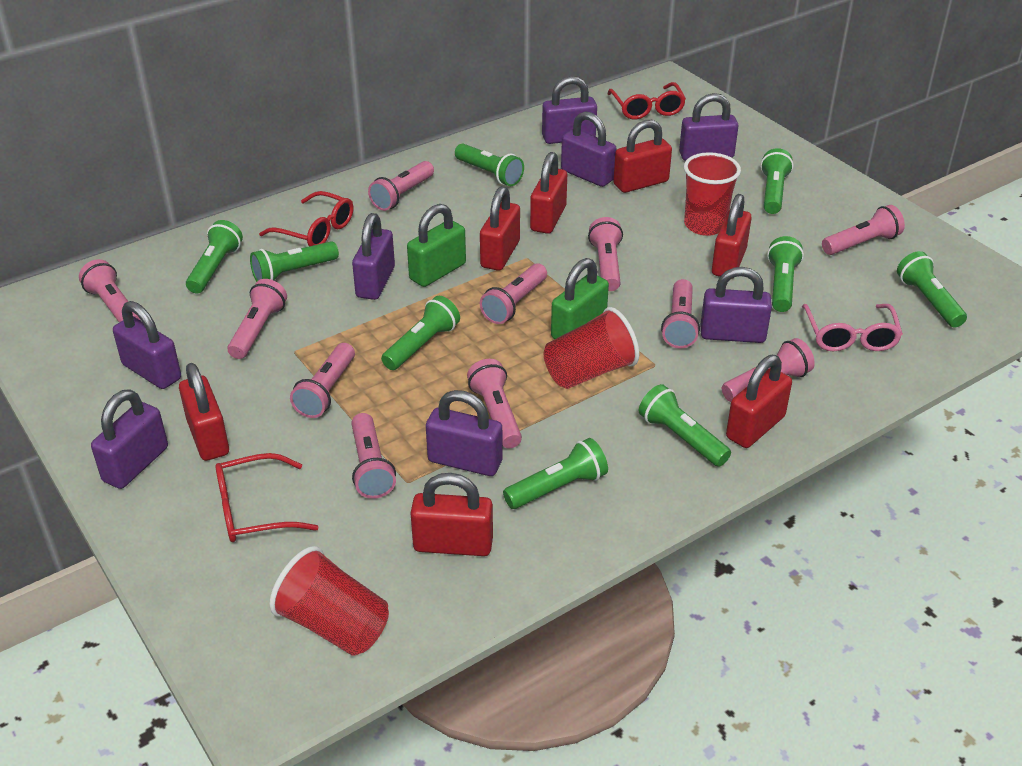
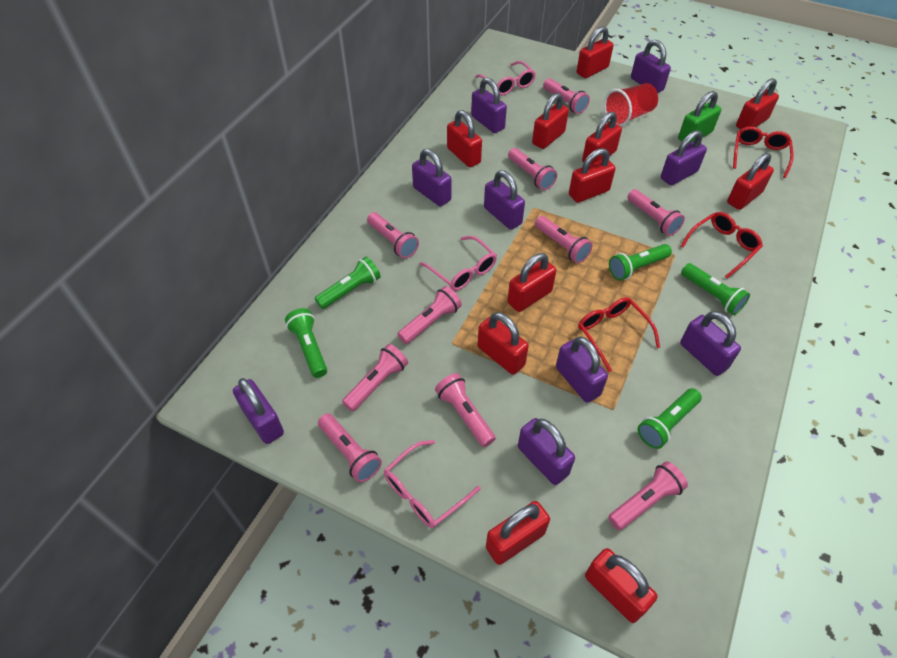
green flashlight: 9 -> 5
green padlock: 2 -> 1
pink flashlight: 11 -> 10
pink glasses: 1 -> 3
purple padlock: 8 -> 9
red cup: 3 -> 1
red padlock: 7 -> 11

